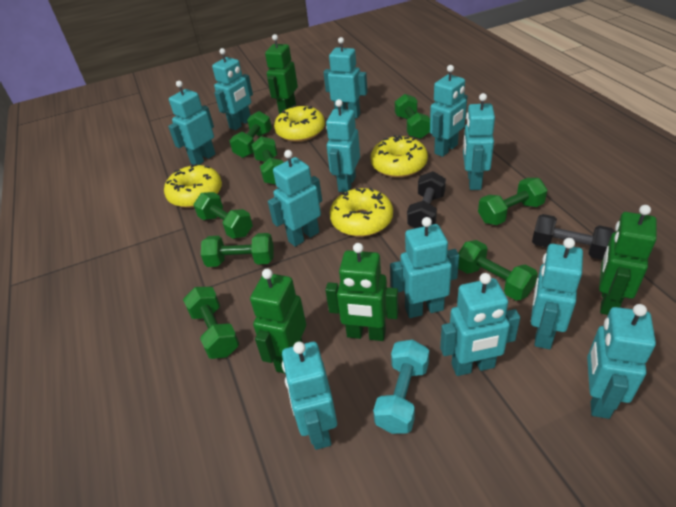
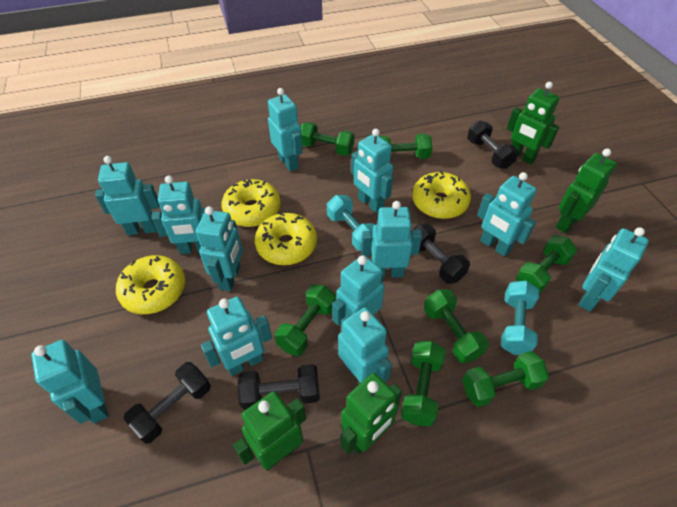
black dumbbell: 2 -> 4
green dumbbell: 8 -> 7
turquoise dumbbell: 1 -> 2

